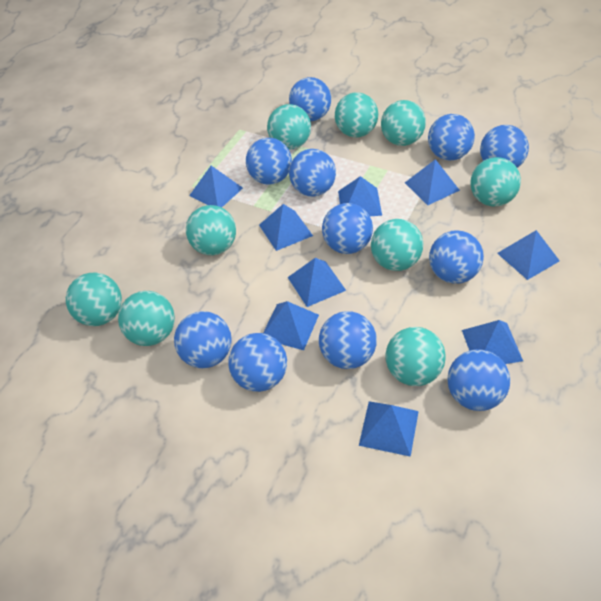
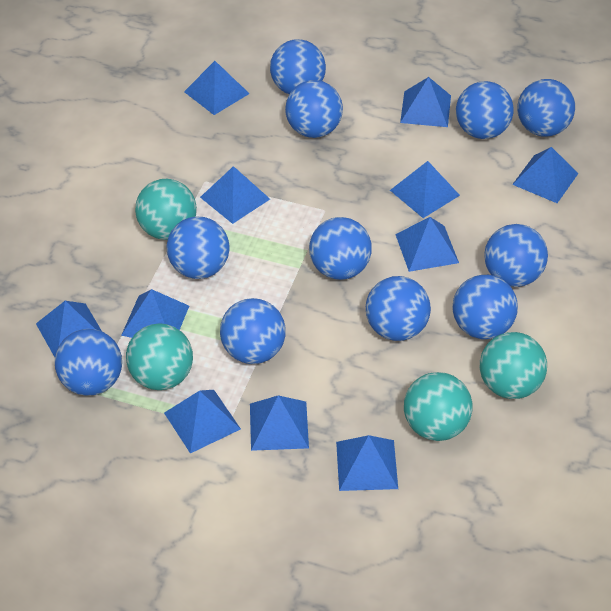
blue pyramid: 9 -> 11
turquoise ball: 9 -> 4

